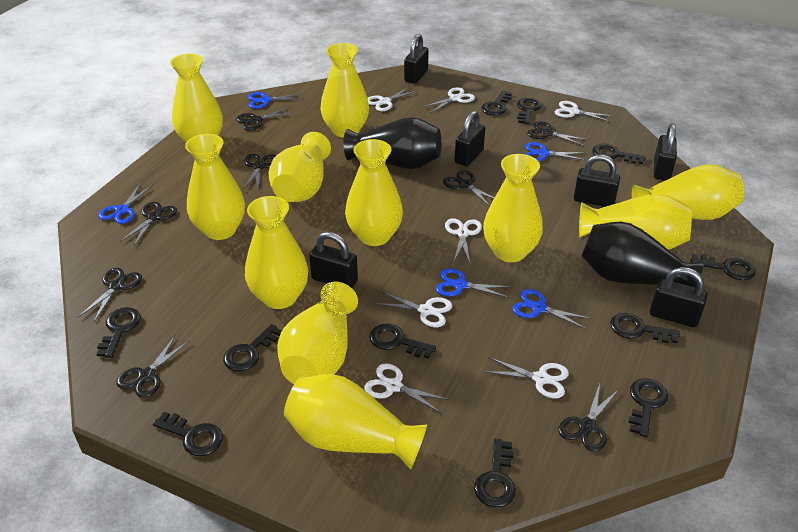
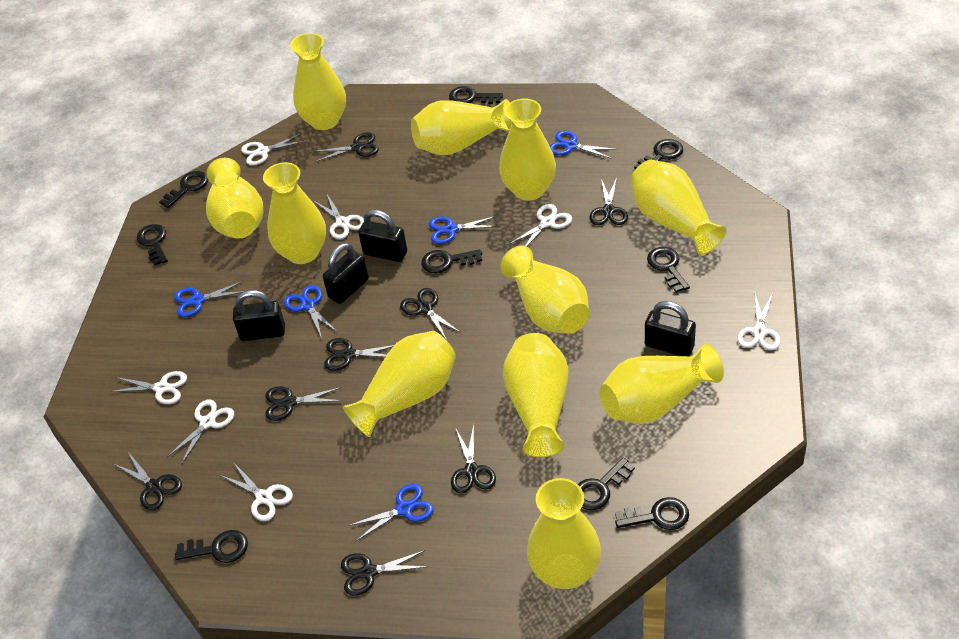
black key: 11 -> 9
black padlock: 6 -> 4
black vase: 2 -> 0

